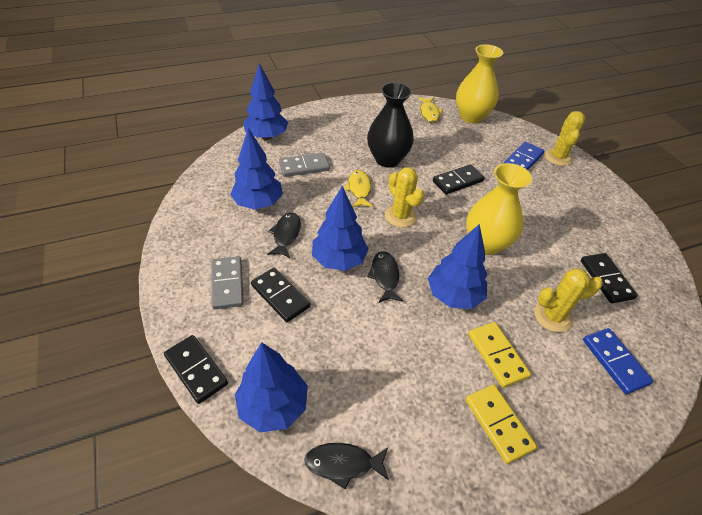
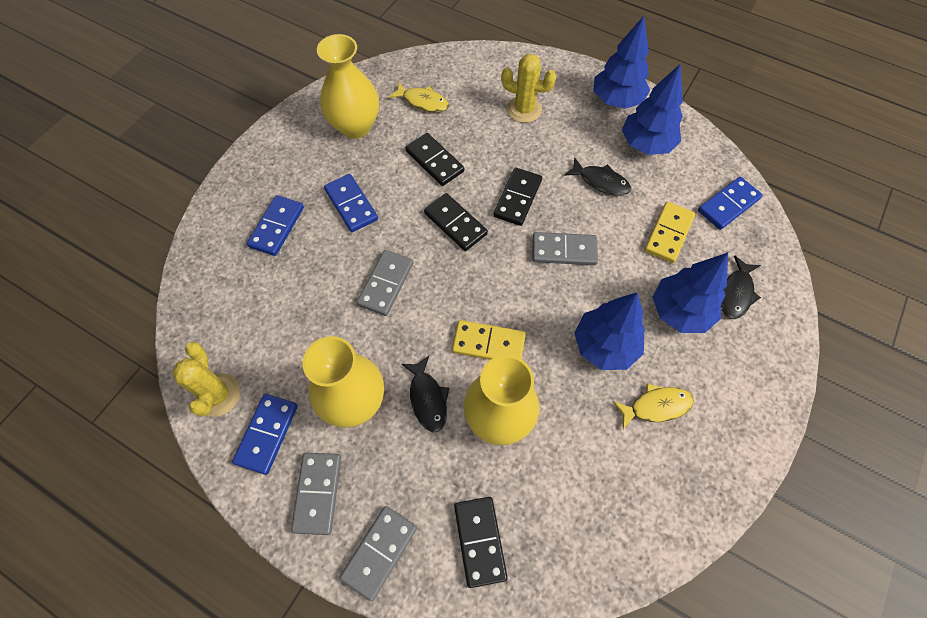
black vase: 1 -> 0
blue domino: 2 -> 4
blue tree: 5 -> 4
grey domino: 2 -> 4
yellow cactus: 3 -> 2
yellow vase: 2 -> 3

